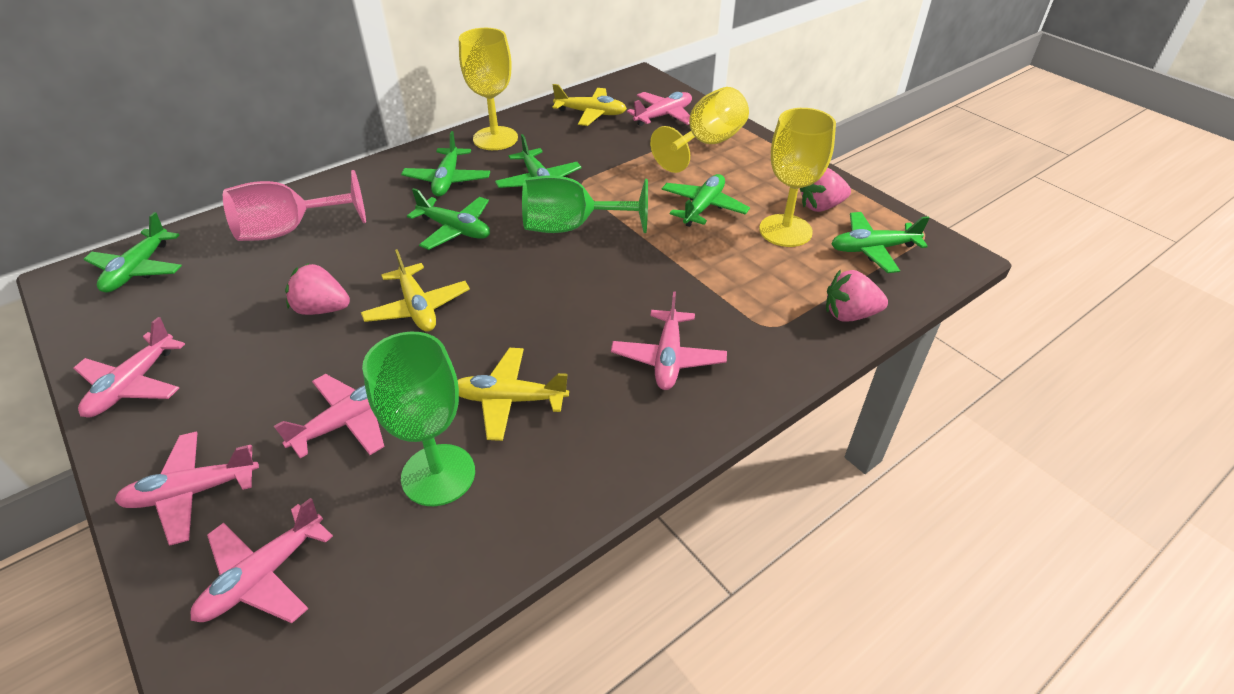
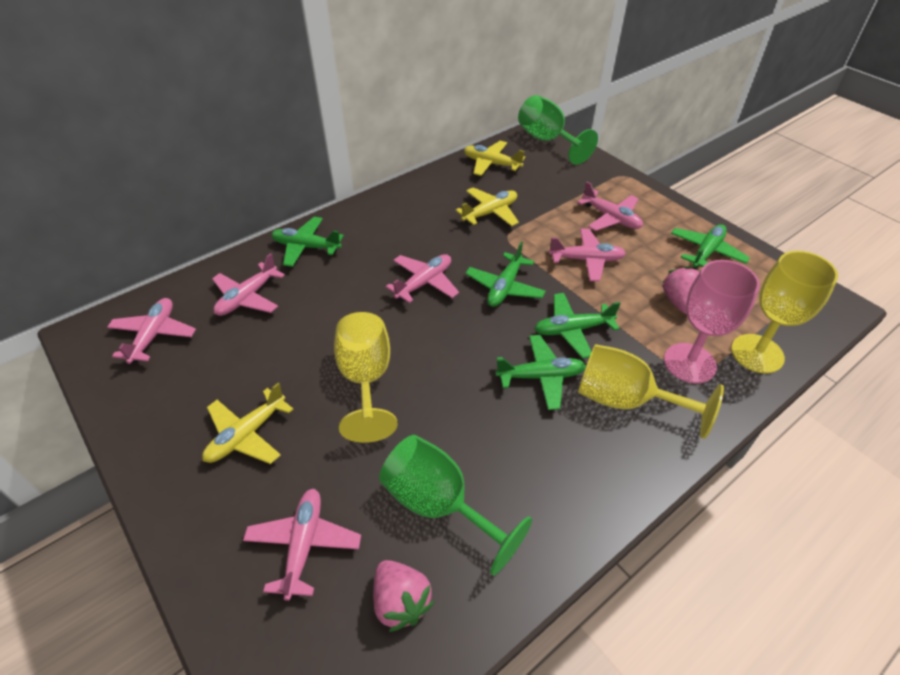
green plane: 6 -> 5
pink strawberry: 3 -> 2

